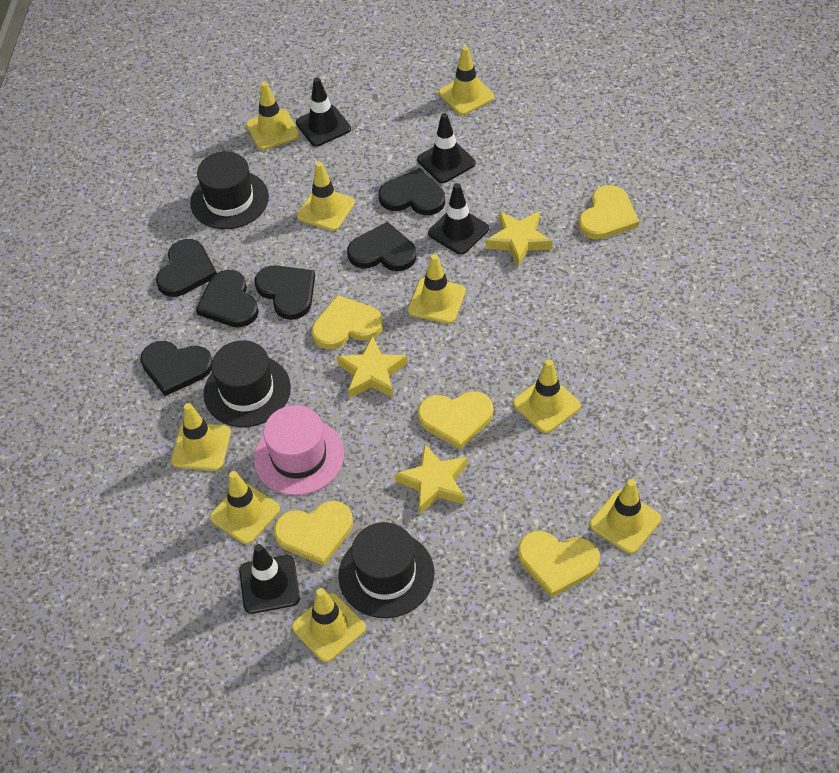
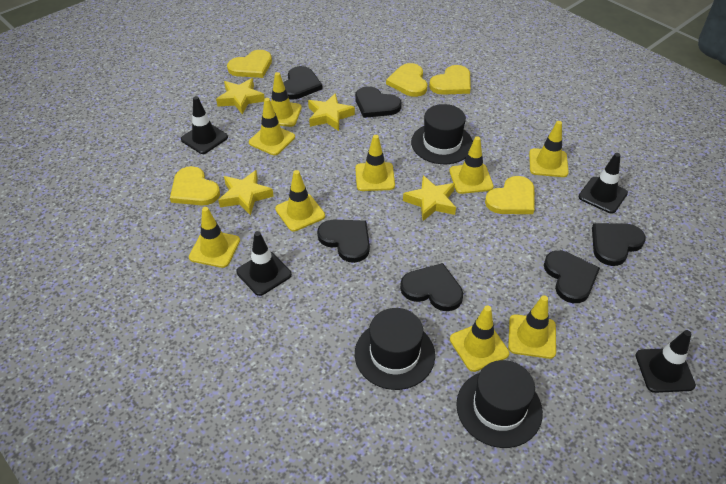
pink hat: 1 -> 0
yellow star: 3 -> 4

